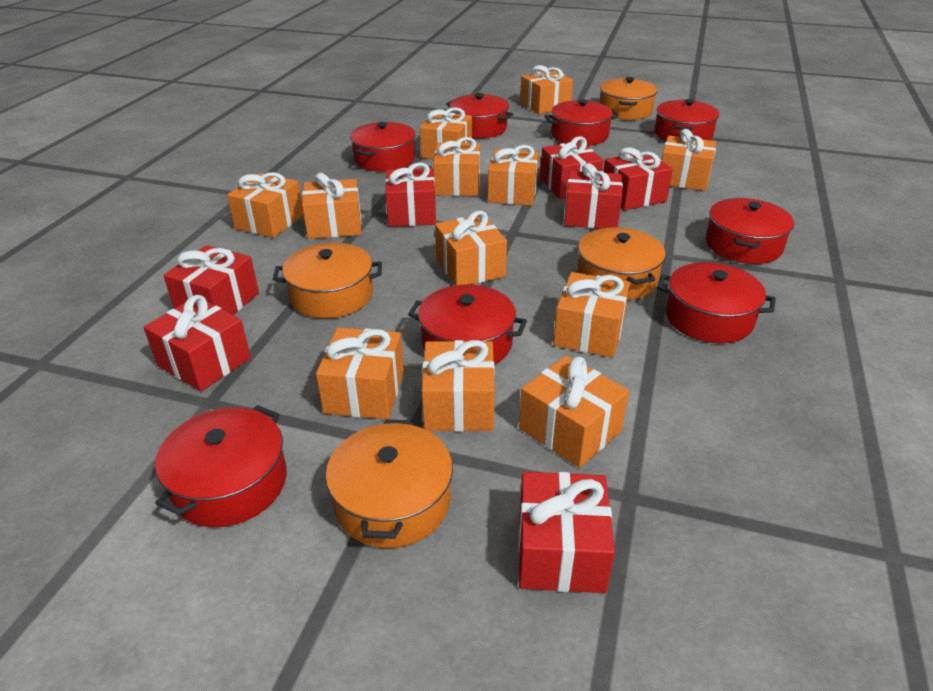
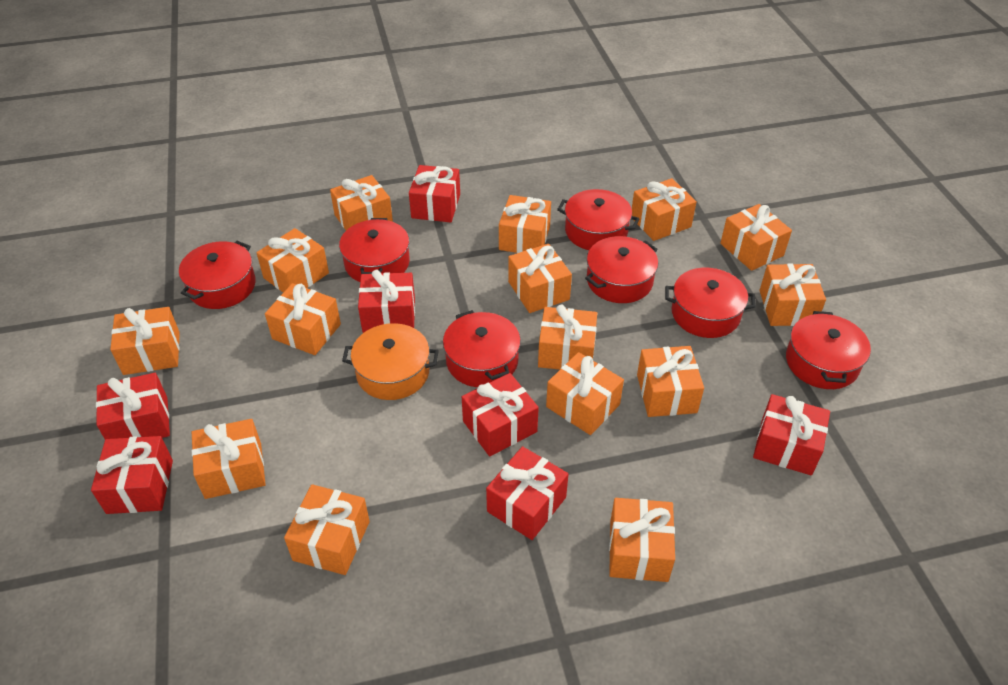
orange gift: 12 -> 15
orange pot: 4 -> 1
red pot: 8 -> 7

